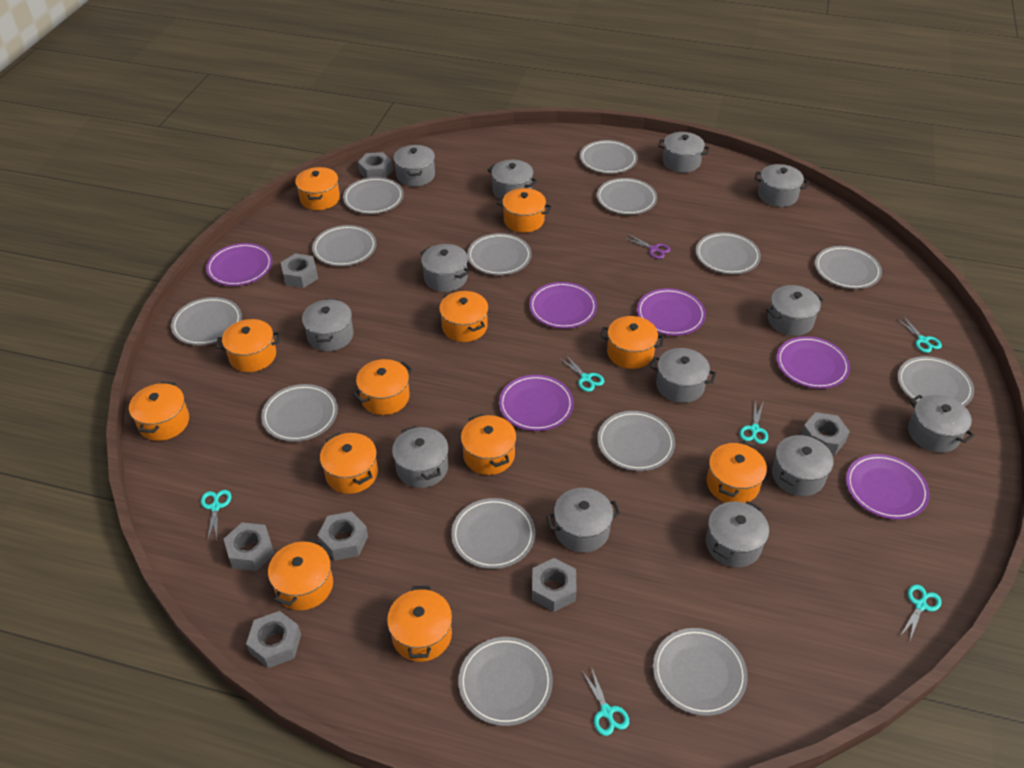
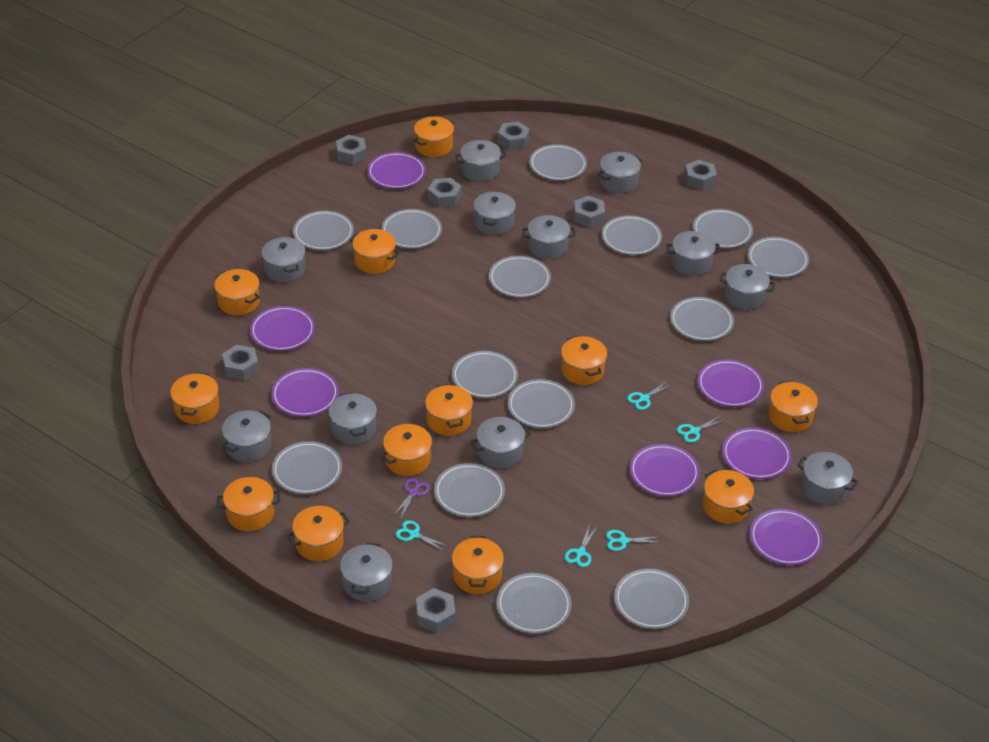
grey pot: 13 -> 12
purple plate: 6 -> 7
turquoise scissors: 6 -> 5

